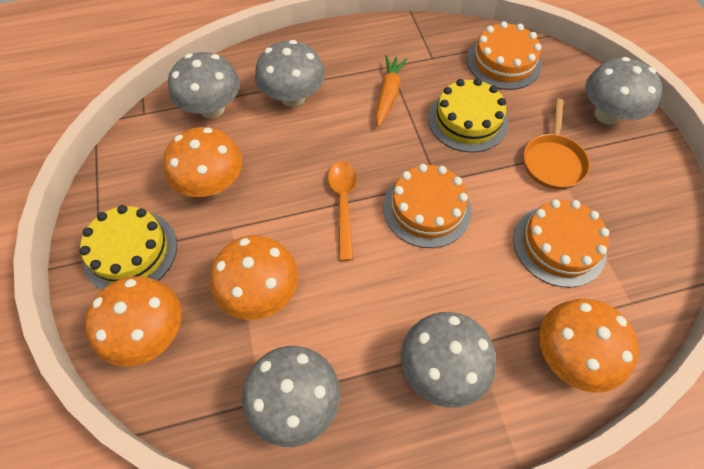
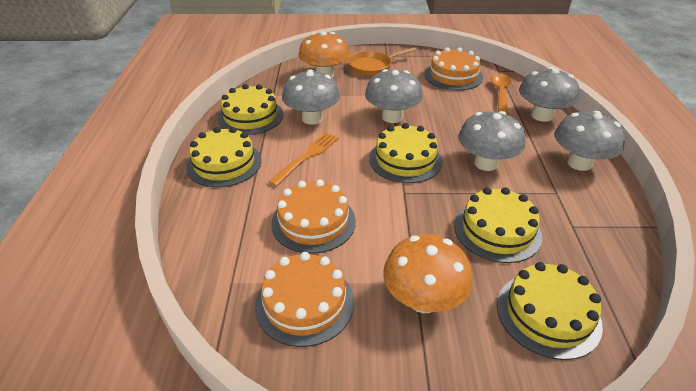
orange carrot: 1 -> 0
orange fork: 0 -> 1
orange mushroom: 4 -> 2
yellow cake: 2 -> 5

